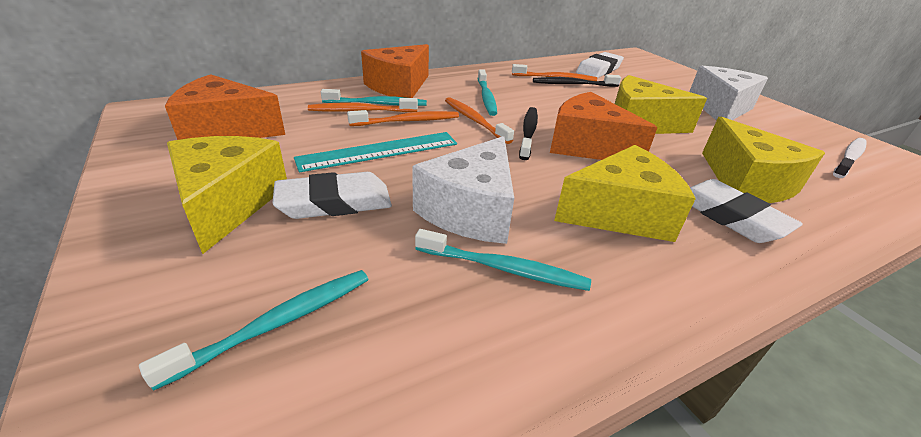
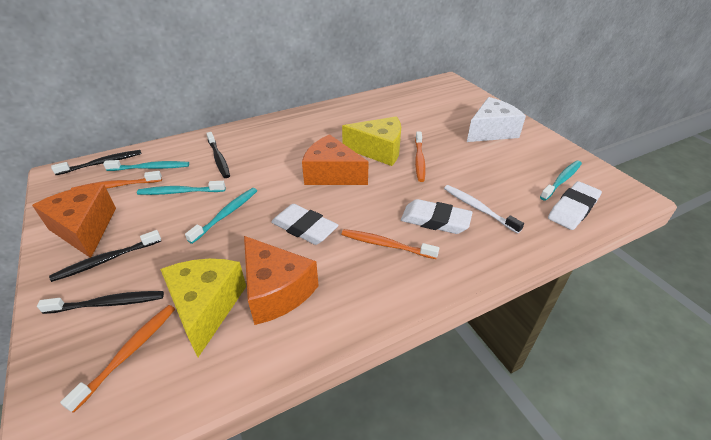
black toothbrush: 2 -> 4
turquoise ruler: 1 -> 0
white cheese: 2 -> 1
yellow cheese: 4 -> 2

